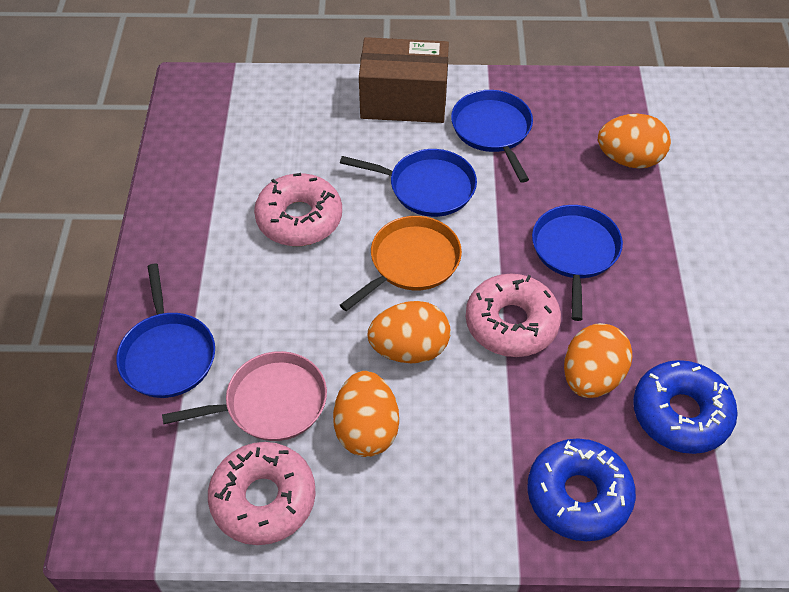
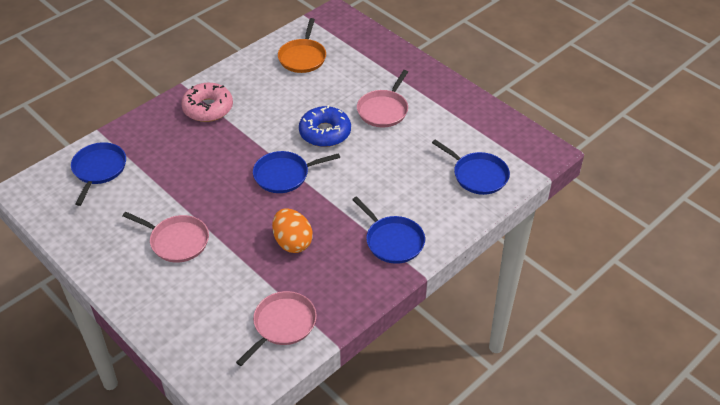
blue donut: 2 -> 1
brown box: 1 -> 0
orange egg: 4 -> 1
pink donut: 3 -> 1
pink pan: 1 -> 3

